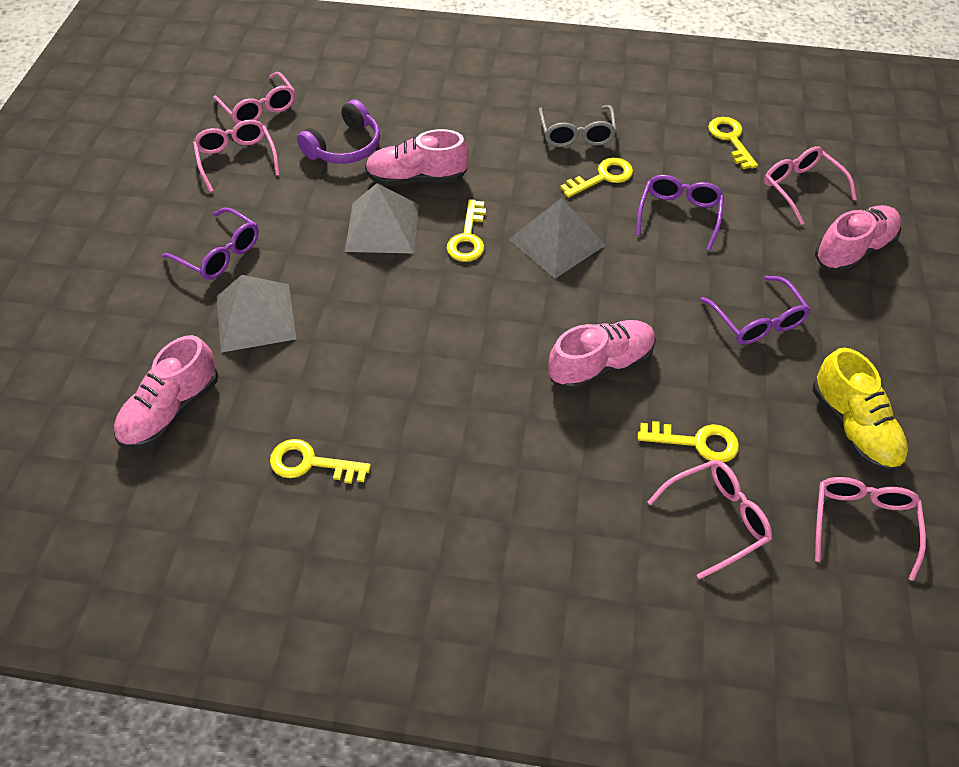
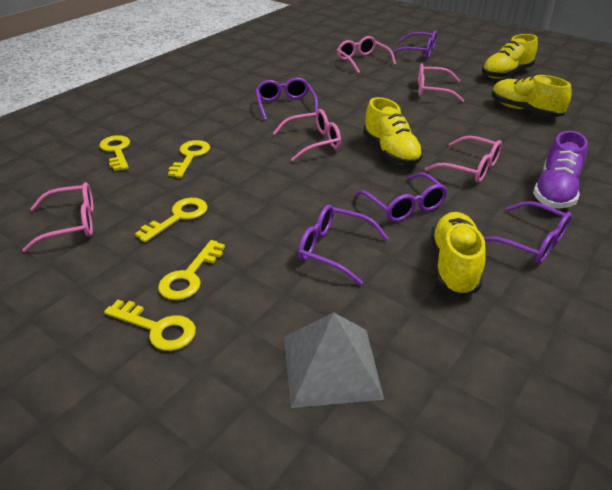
grey glasses: 1 -> 0
grey pyramid: 3 -> 1
pink shoe: 4 -> 0
purple glasses: 3 -> 5
purple headphones: 1 -> 0
purple shoe: 0 -> 1
yellow shoe: 1 -> 4

